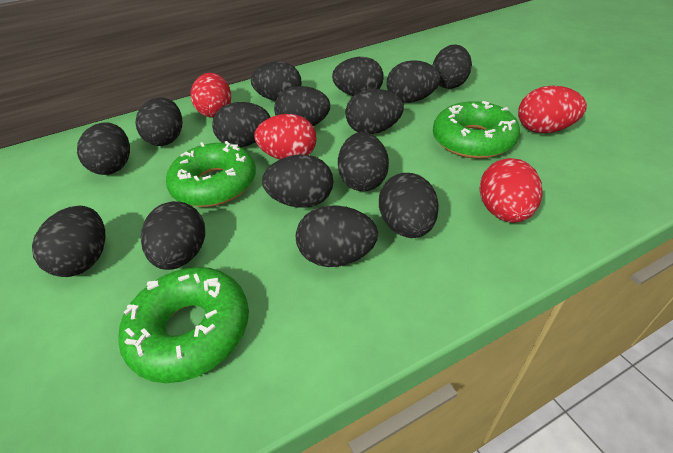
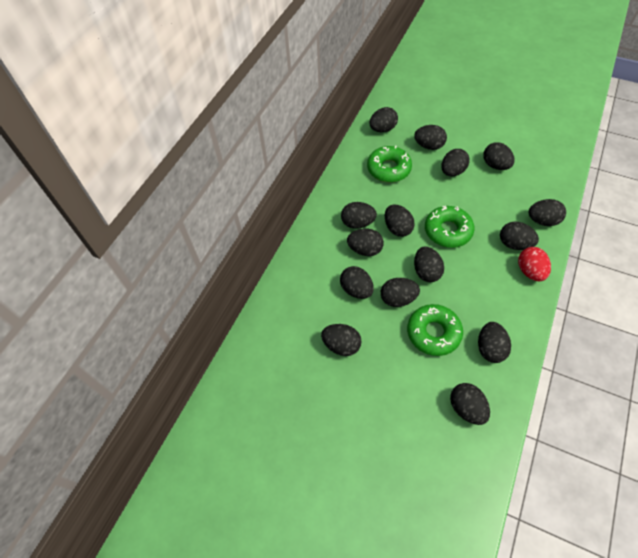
red egg: 4 -> 1

